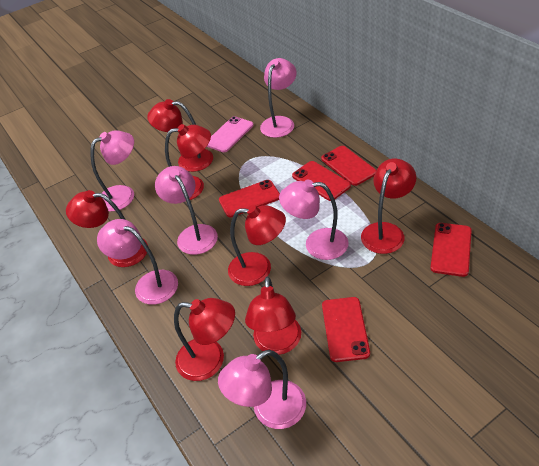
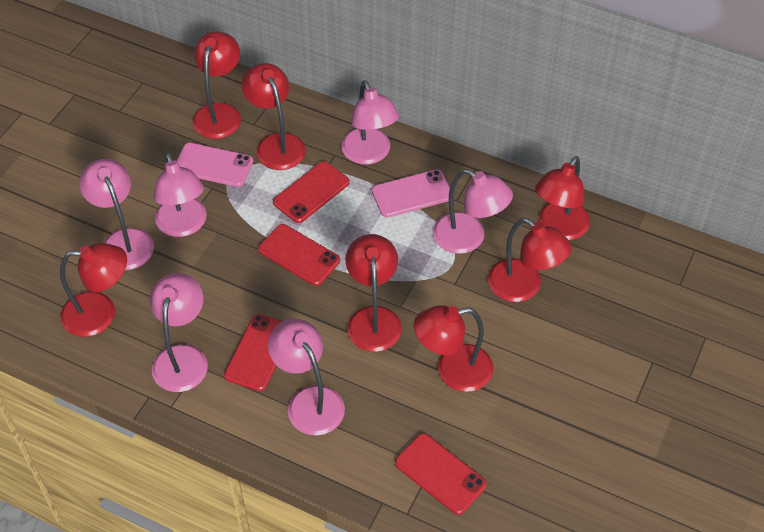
pink phone: 1 -> 2
red phone: 5 -> 4

